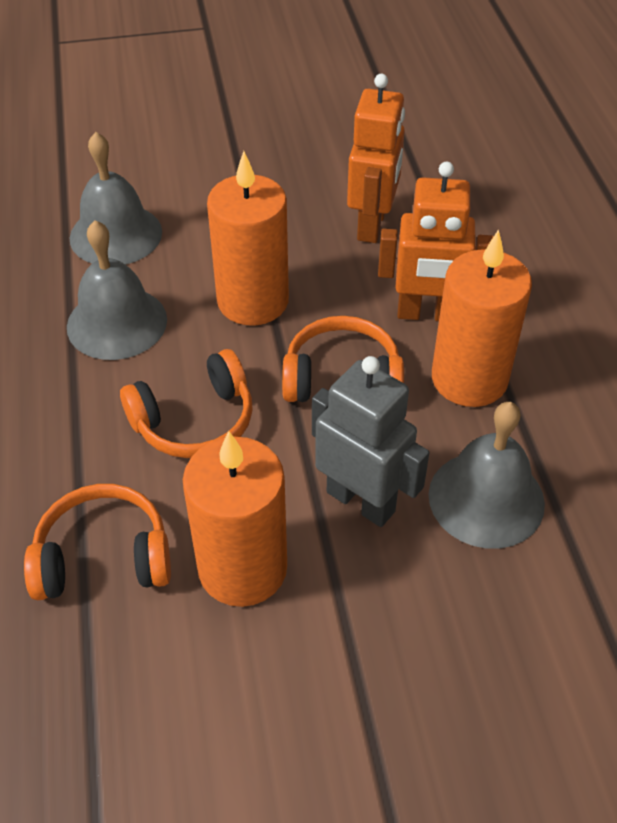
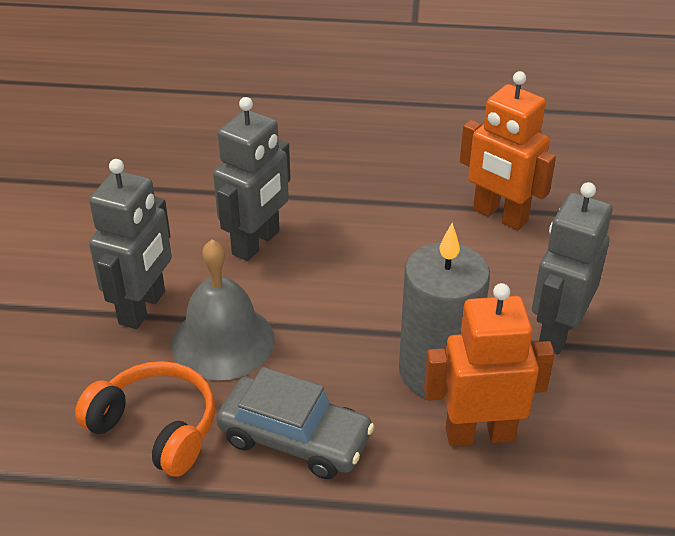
grey bell: 3 -> 1
grey candle: 0 -> 1
grey car: 0 -> 1
grey robot: 1 -> 3
orange candle: 3 -> 0
orange headphones: 3 -> 1

